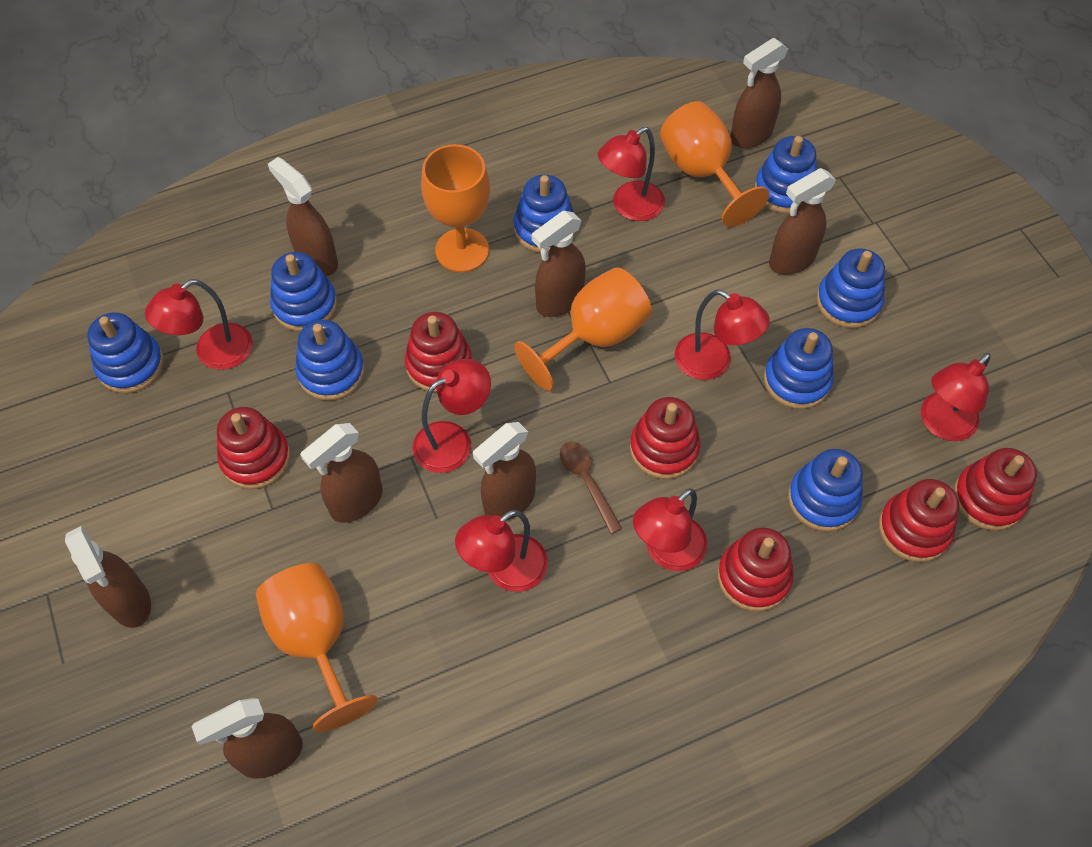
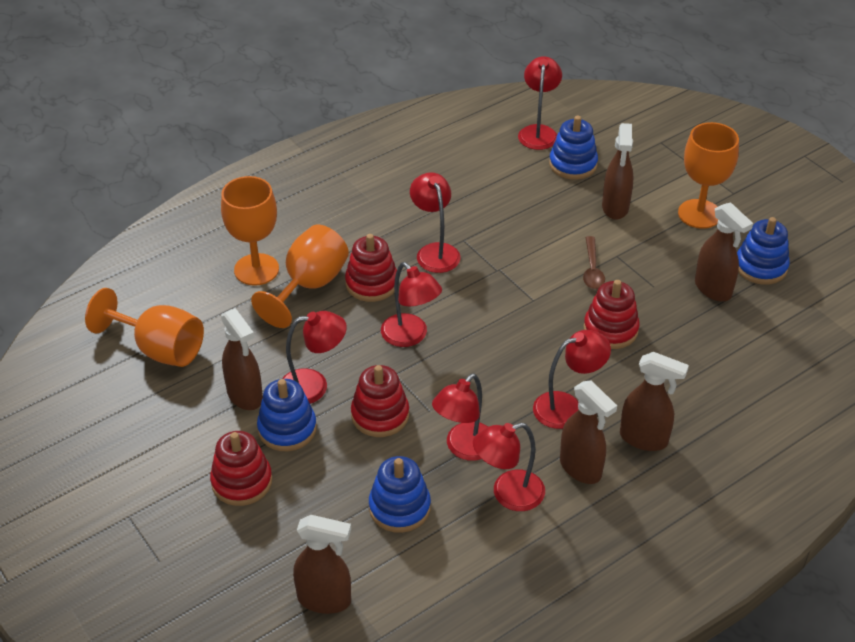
blue stacking toy: 8 -> 4
brown spray bottle: 8 -> 6
red stacking toy: 6 -> 4

